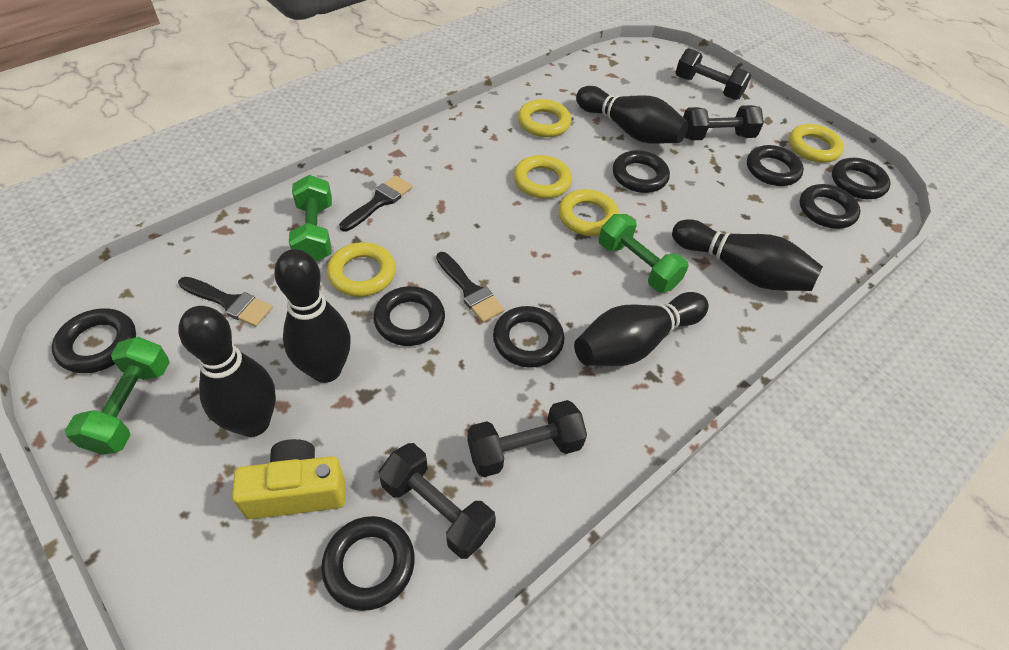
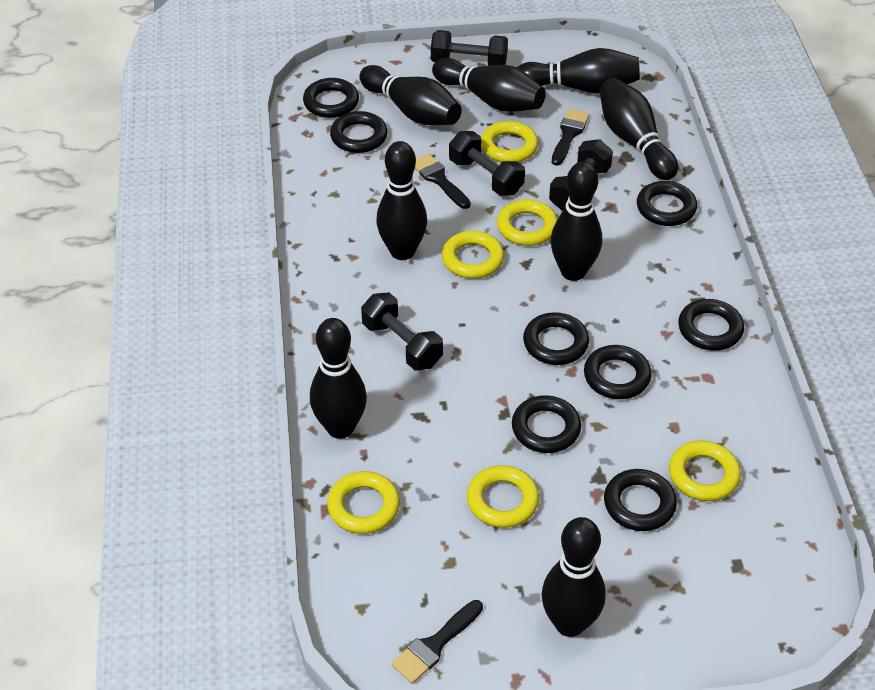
black bowling pin: 5 -> 8
green dumbbell: 3 -> 0
yellow camera: 1 -> 0
yellow ring: 5 -> 6

